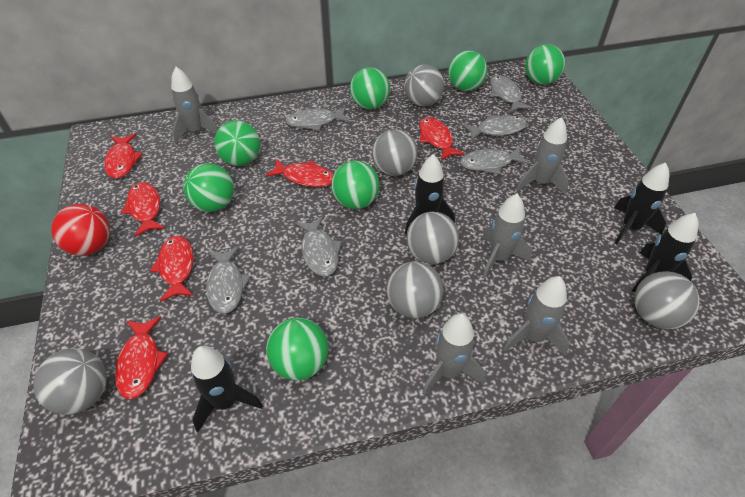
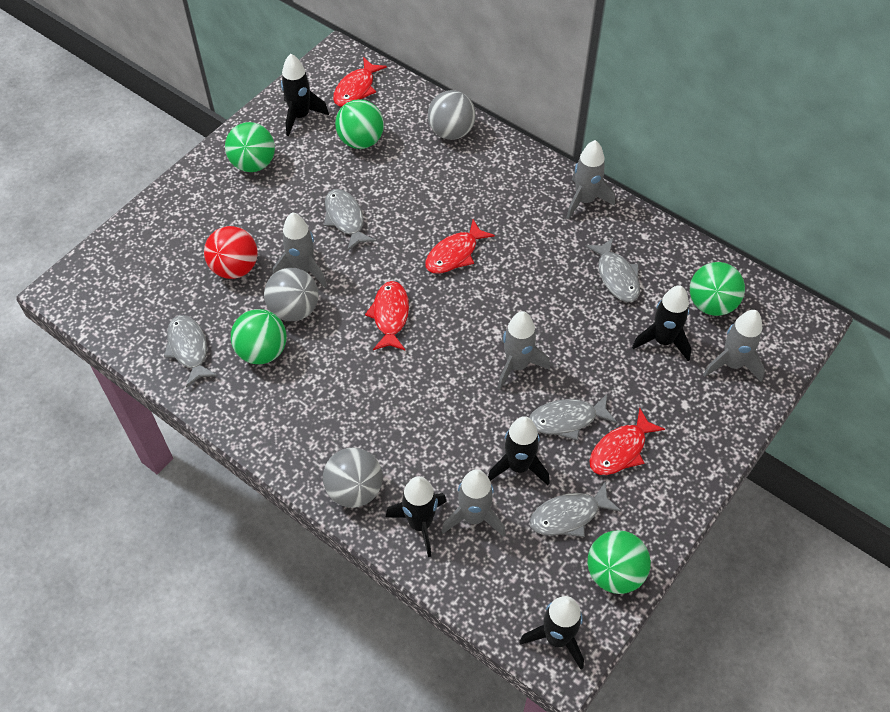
black rocket: 4 -> 5
green ball: 7 -> 5
grey ball: 6 -> 3
grey fish: 6 -> 5
red fish: 6 -> 4

